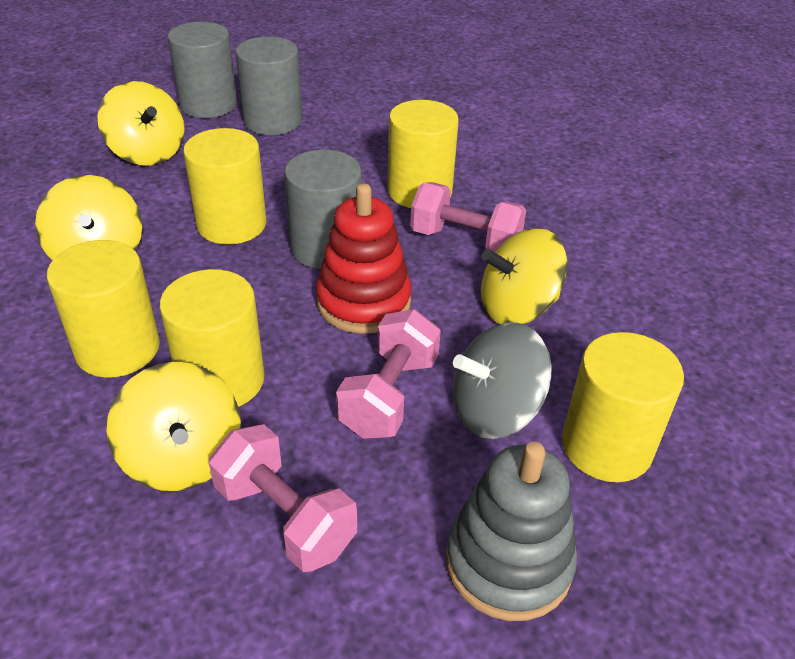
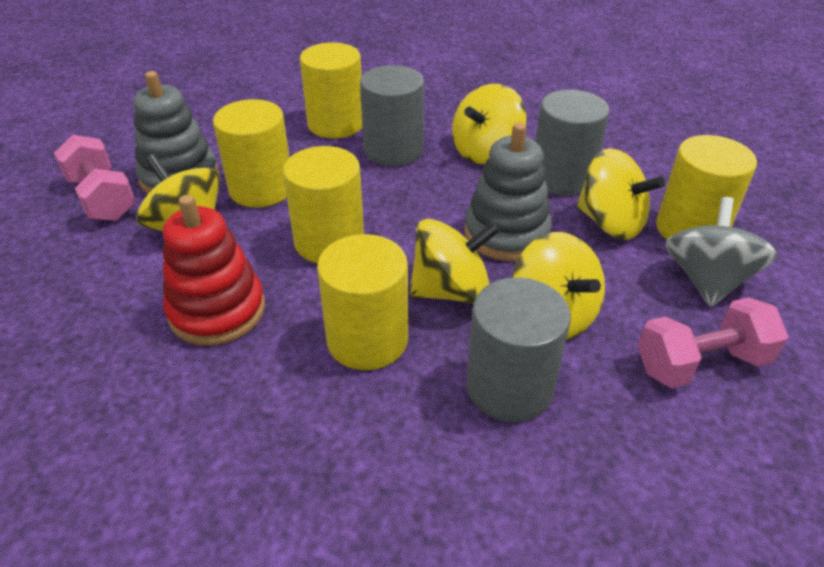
grey stacking toy: 1 -> 2
pink dumbbell: 3 -> 2
yellow spinning top: 4 -> 5

